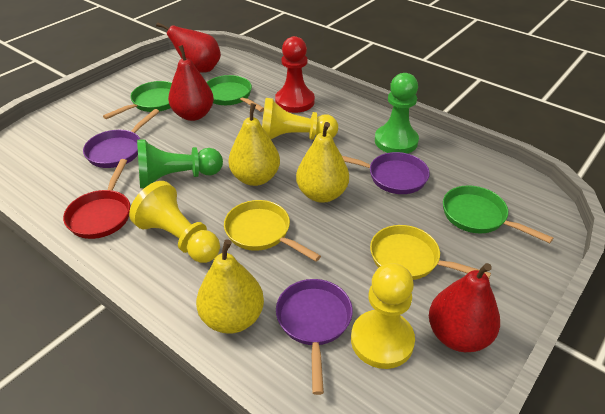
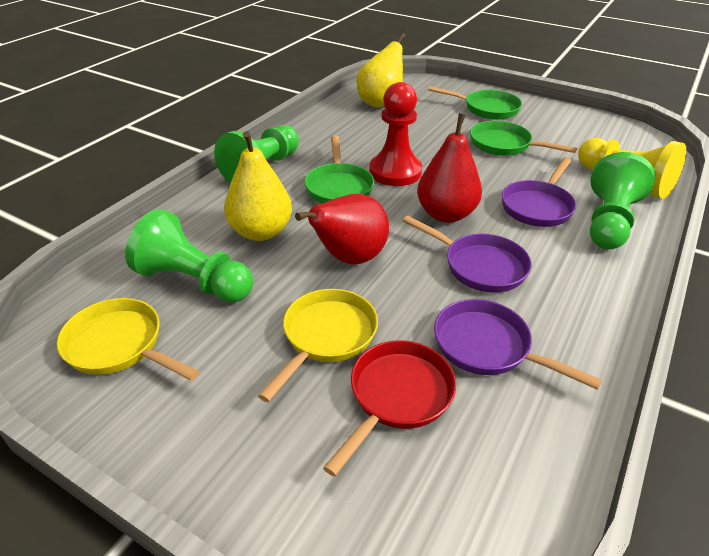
green pawn: 2 -> 3
red pear: 3 -> 2
yellow pawn: 3 -> 1
yellow pear: 3 -> 2

